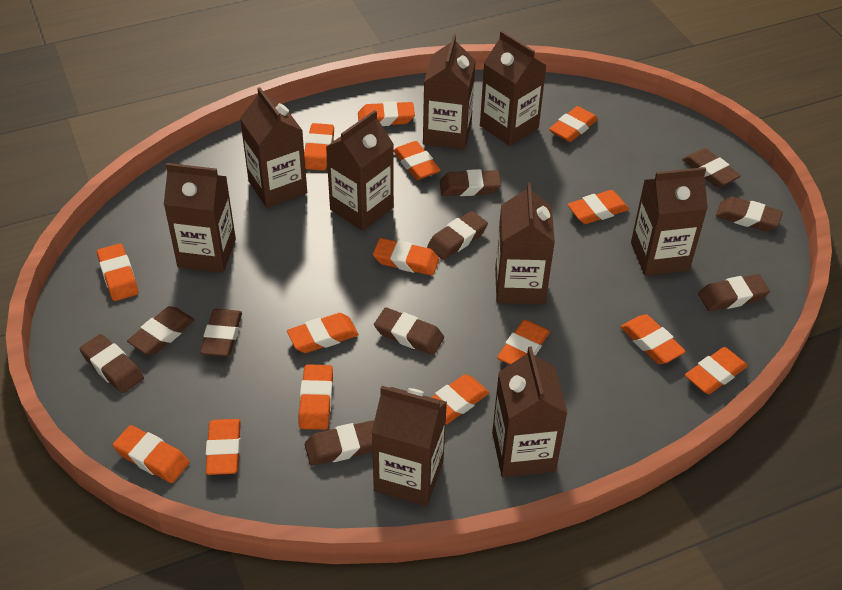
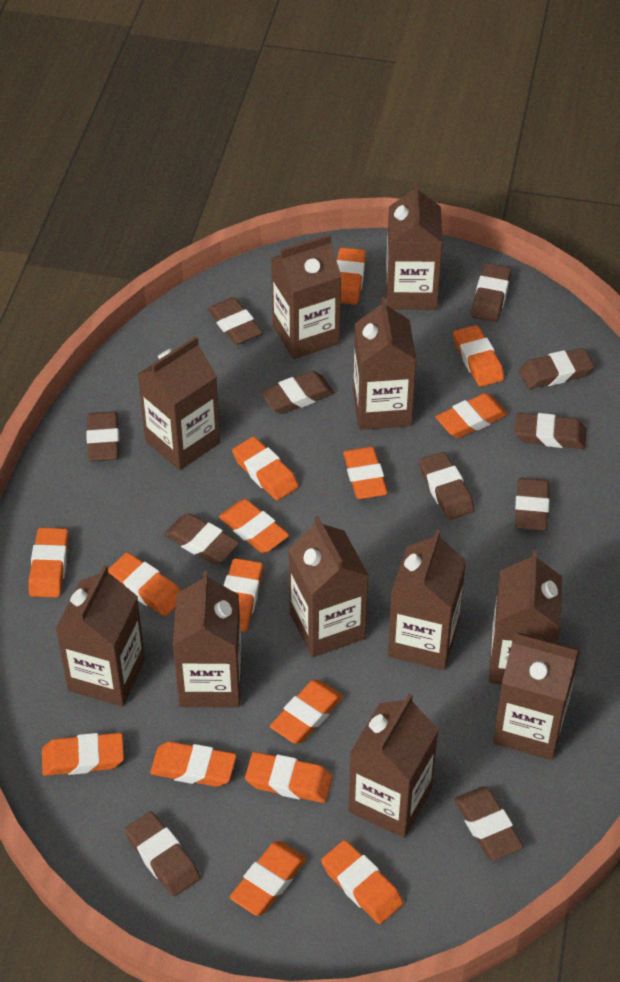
brown carton: 9 -> 11
brown eraser: 10 -> 11

